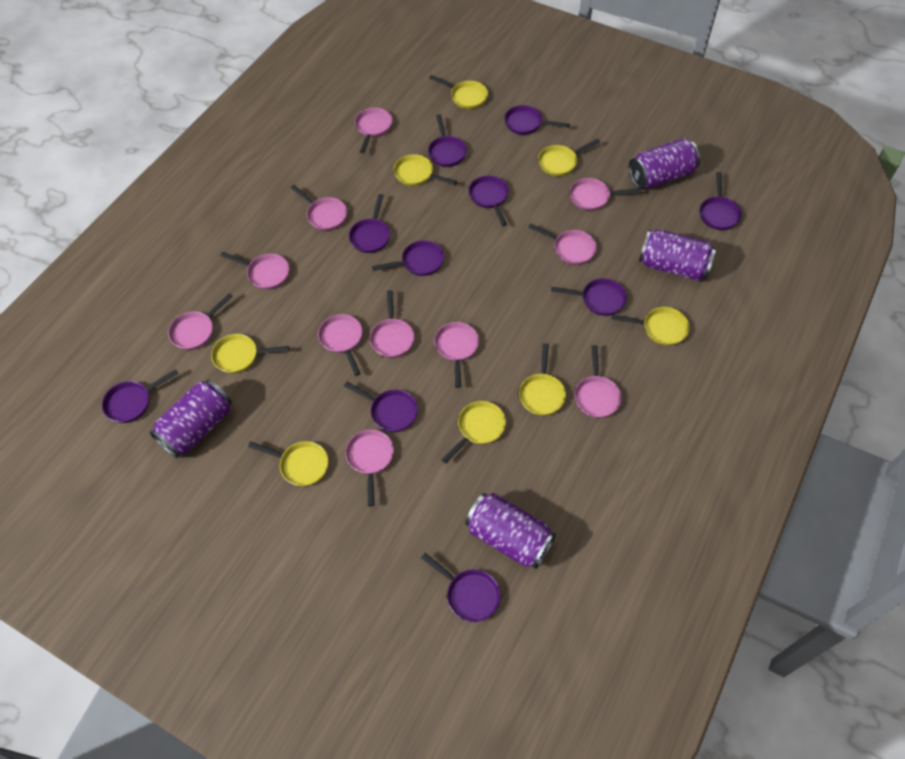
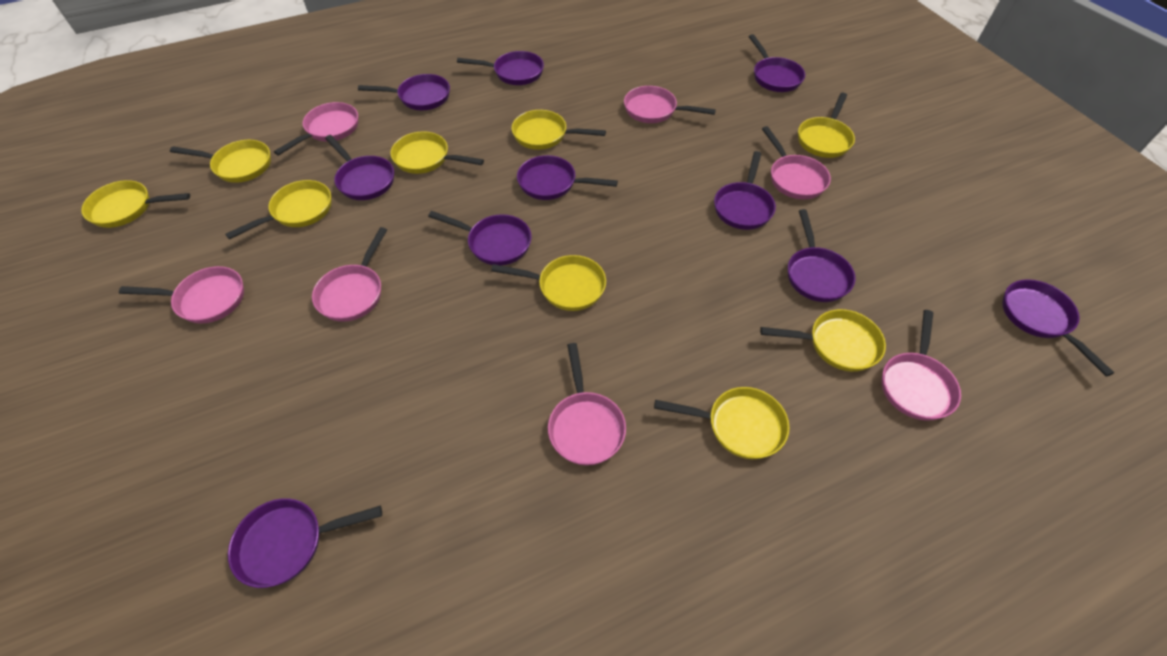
pink pan: 11 -> 7
purple can: 4 -> 0
yellow pan: 8 -> 9

